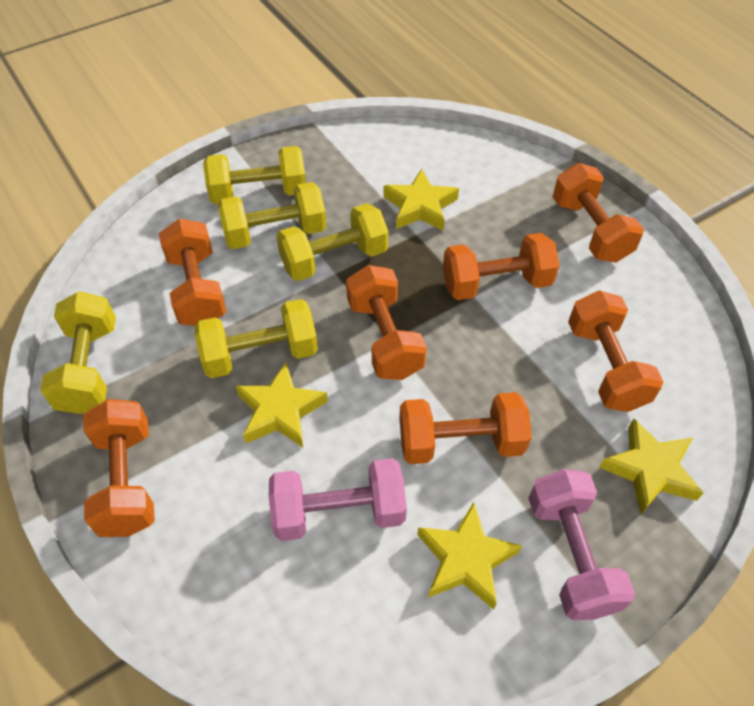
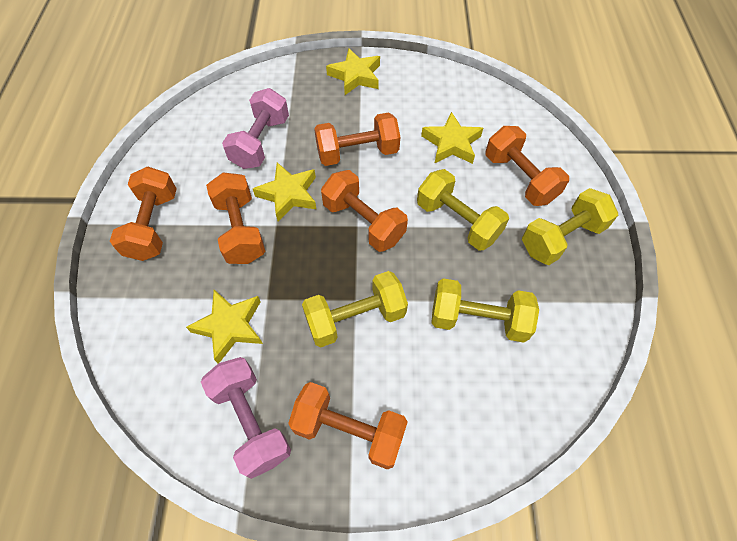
orange dumbbell: 7 -> 6
yellow dumbbell: 5 -> 4

